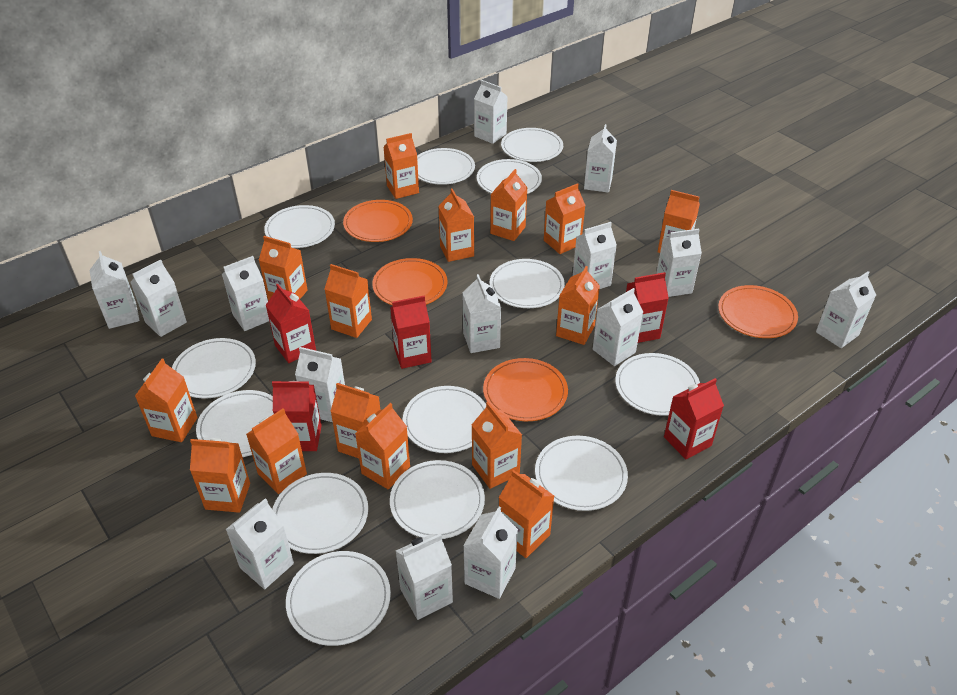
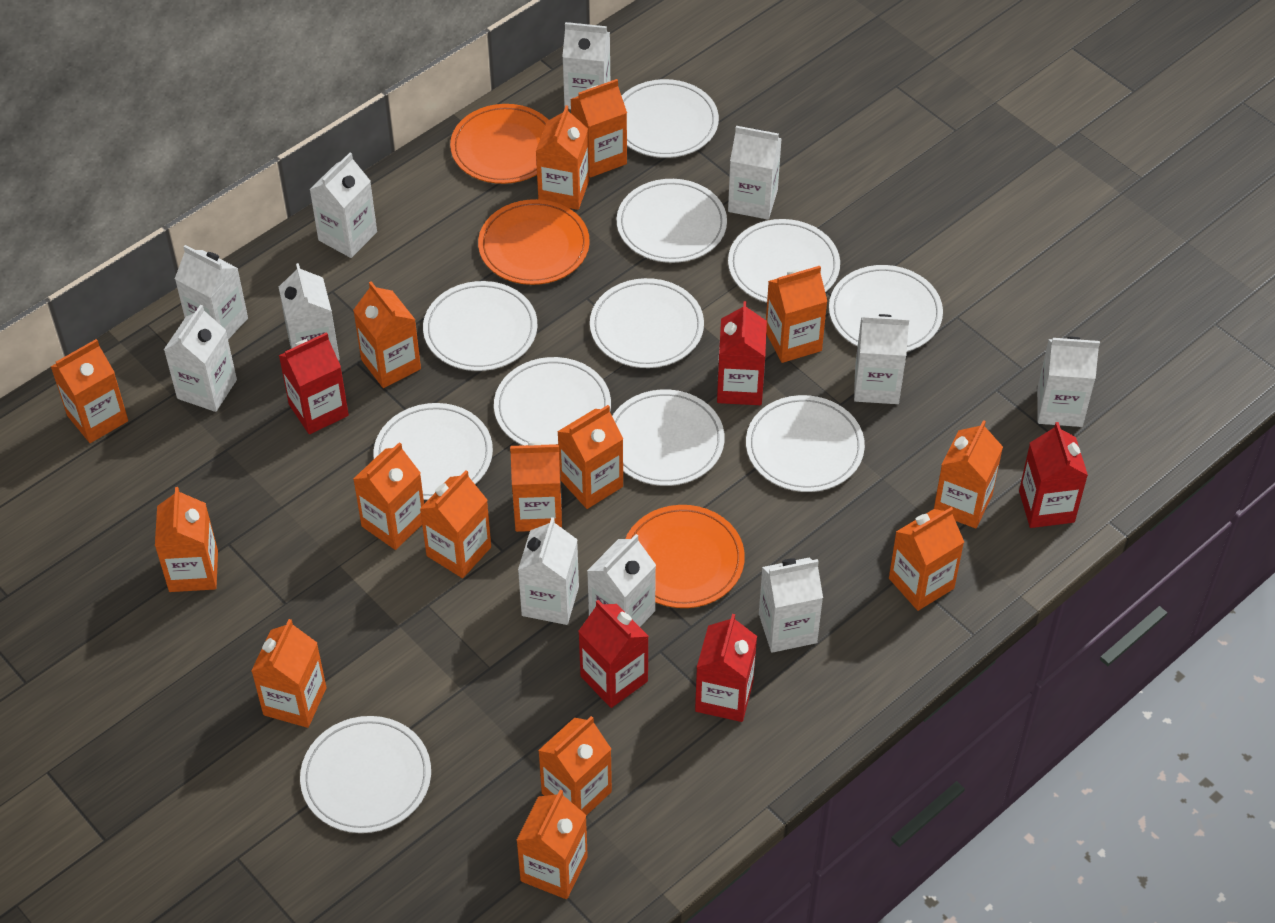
orange plate: 4 -> 3
white carton: 14 -> 11
white plate: 13 -> 11

